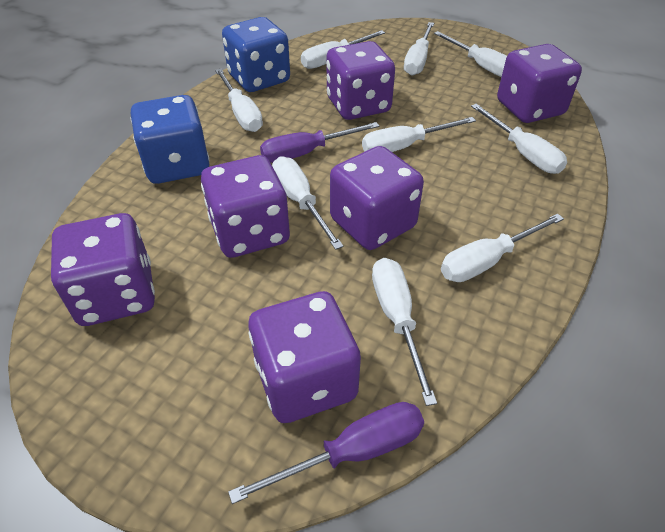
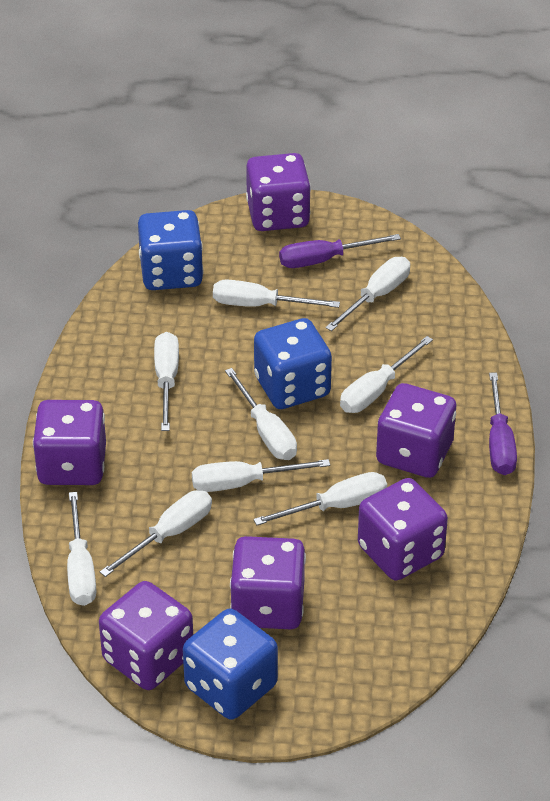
blue dice: 2 -> 3

